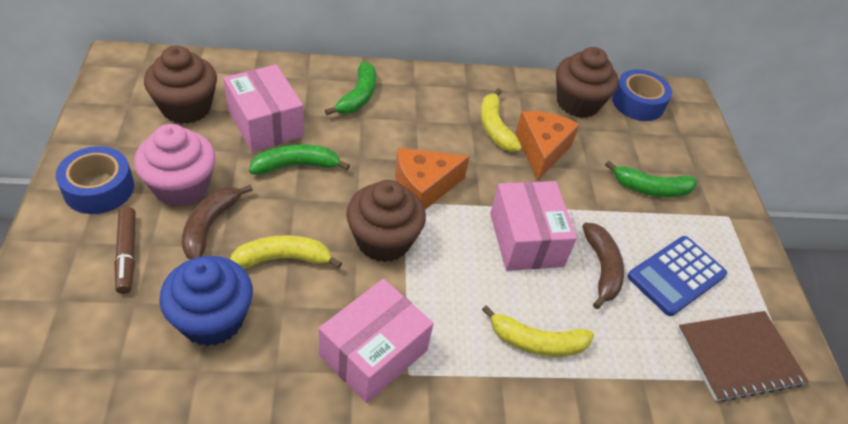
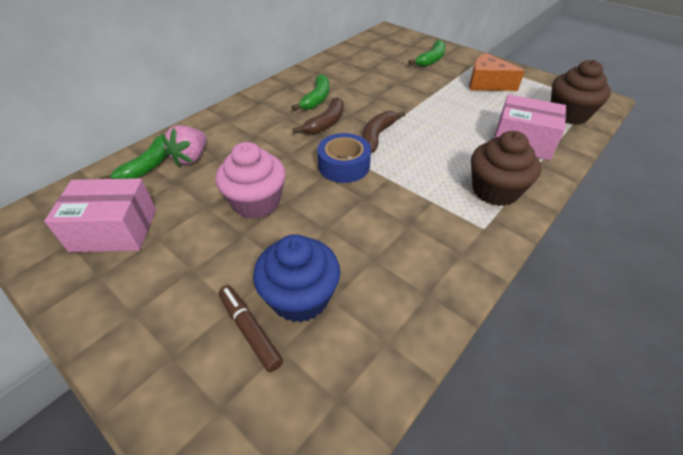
blue calculator: 1 -> 0
blue tape: 2 -> 1
brown cupcake: 3 -> 2
brown notebook: 1 -> 0
orange cheese: 2 -> 1
pink box: 3 -> 2
pink strawberry: 0 -> 1
yellow banana: 3 -> 0

